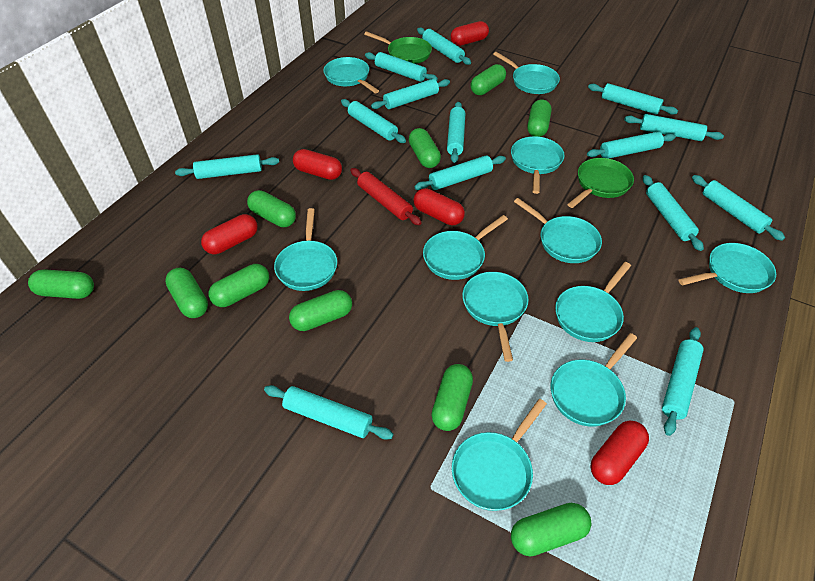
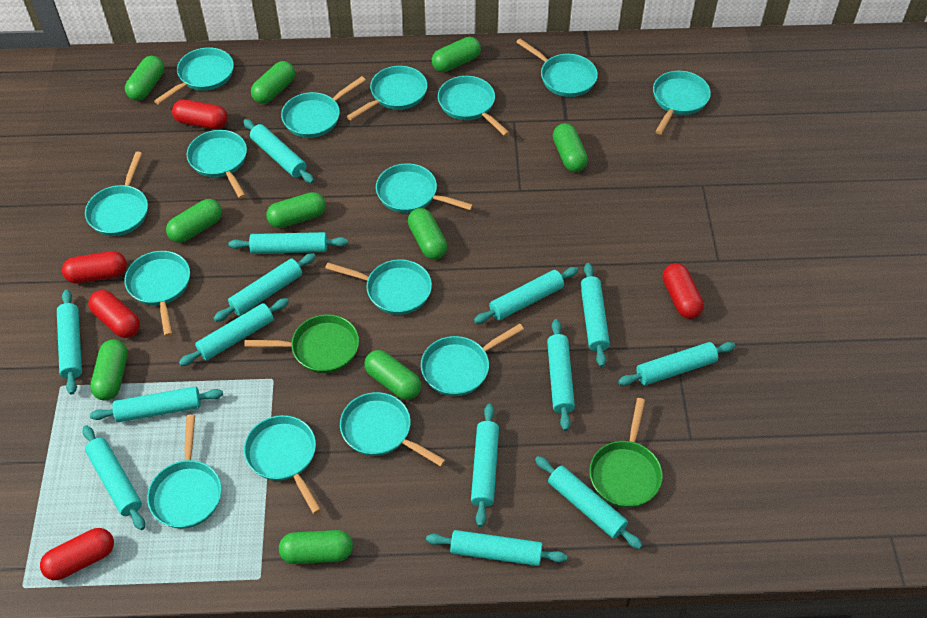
red rolling pin: 1 -> 0
turquoise pan: 11 -> 15

